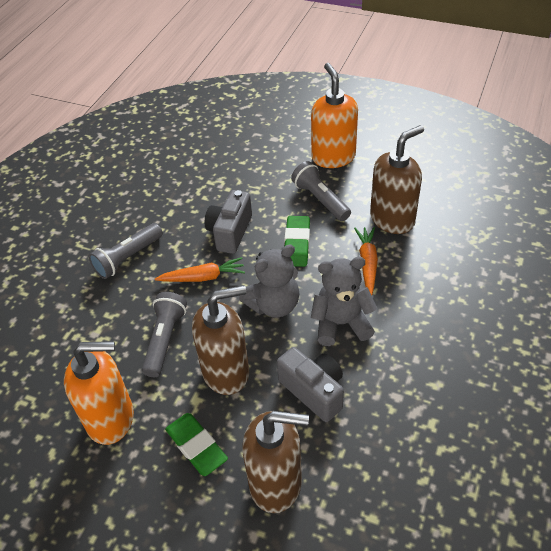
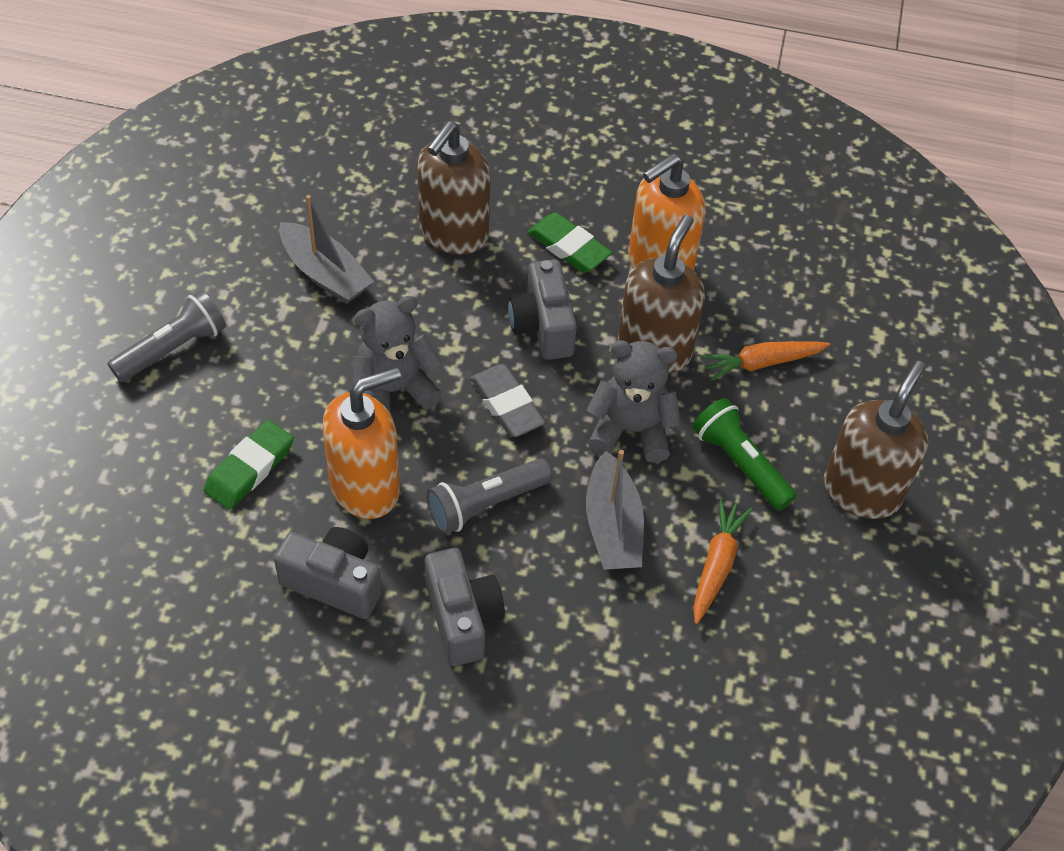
green flashlight: 0 -> 1
grey boat: 0 -> 2
grey camera: 2 -> 3
grey eraser: 0 -> 1
grey flashlight: 3 -> 2

